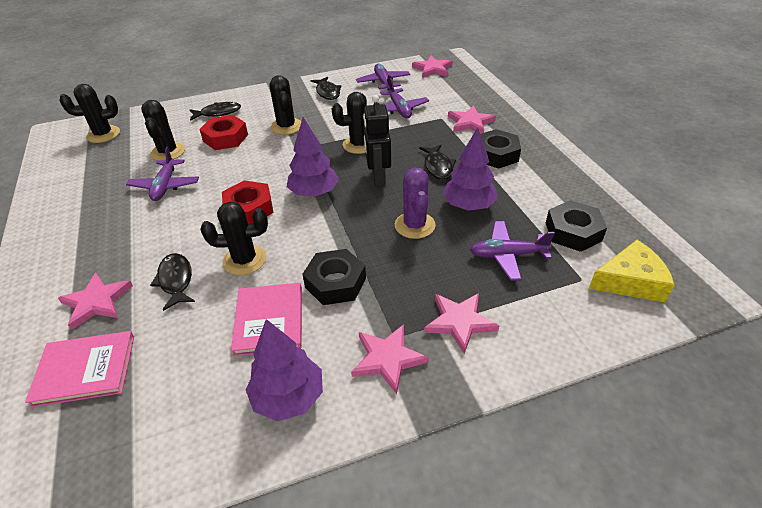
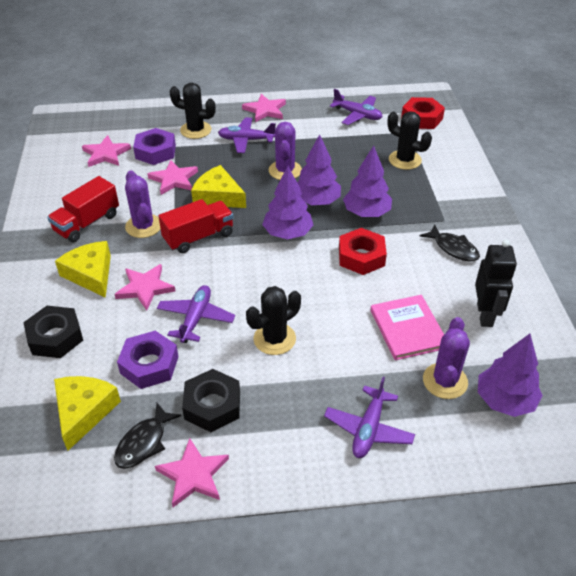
black cactus: 5 -> 3
black fish: 4 -> 2
black nut: 3 -> 2
pink book: 2 -> 1
purple cactus: 1 -> 3
purple nut: 0 -> 2
purple tree: 3 -> 4
red truck: 0 -> 2
yellow cheese: 1 -> 3

